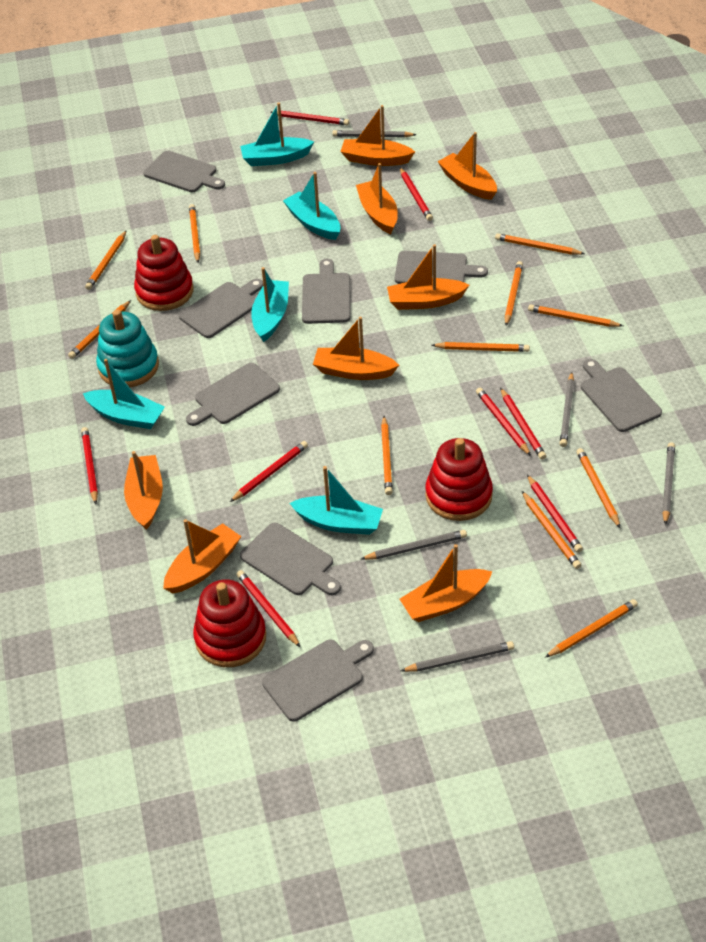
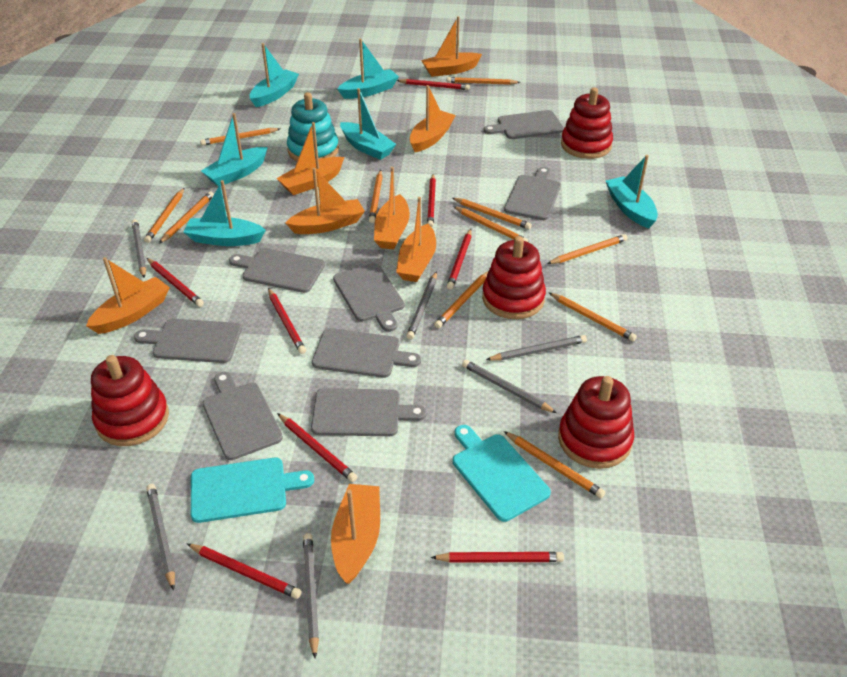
grey pencil: 5 -> 6
red stacking toy: 3 -> 4
turquoise boat: 5 -> 6
turquoise cutting board: 0 -> 2

